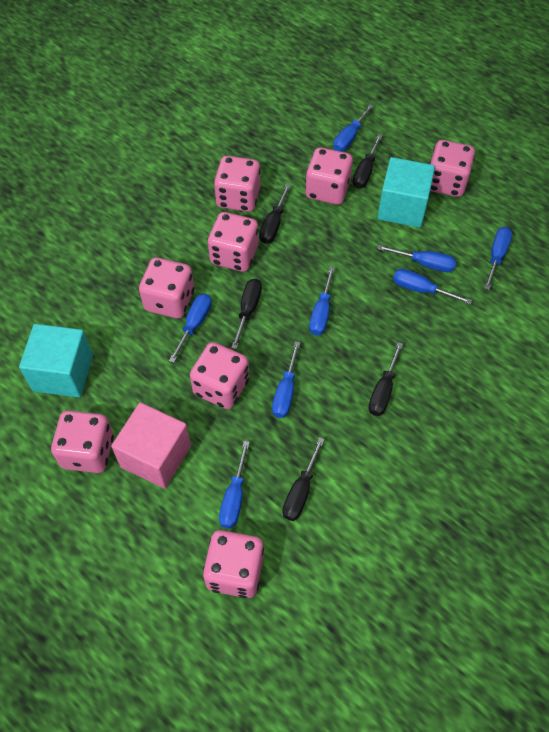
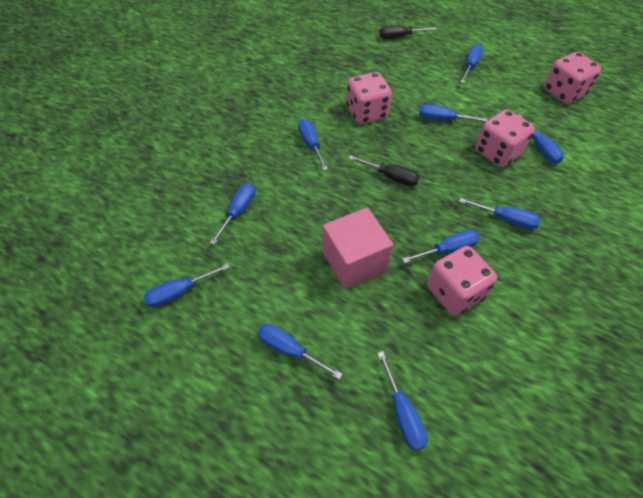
black screwdriver: 5 -> 2
blue screwdriver: 8 -> 10
pink dice: 8 -> 4
turquoise cube: 2 -> 0

